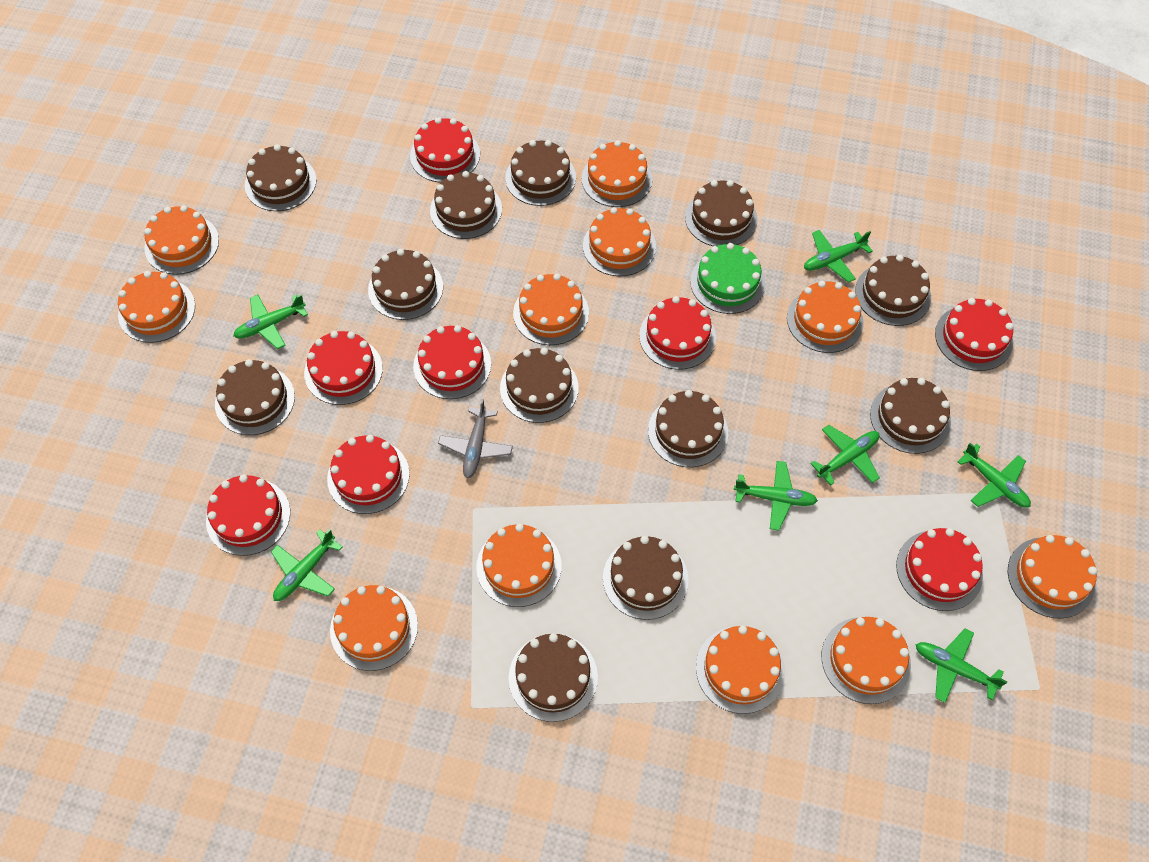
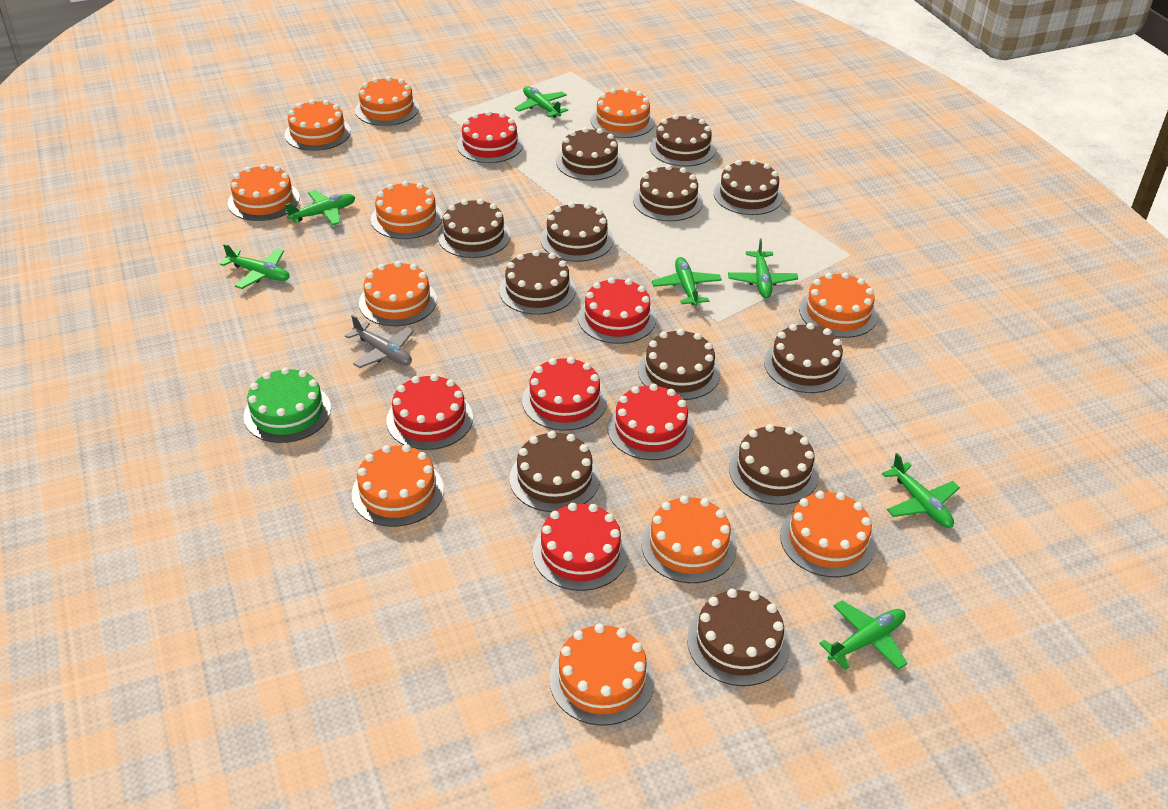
red cake: 8 -> 6

